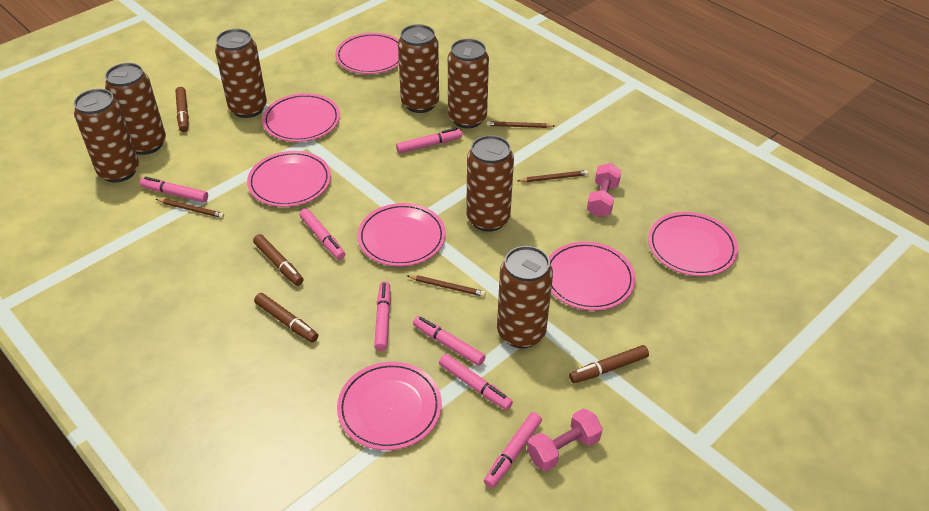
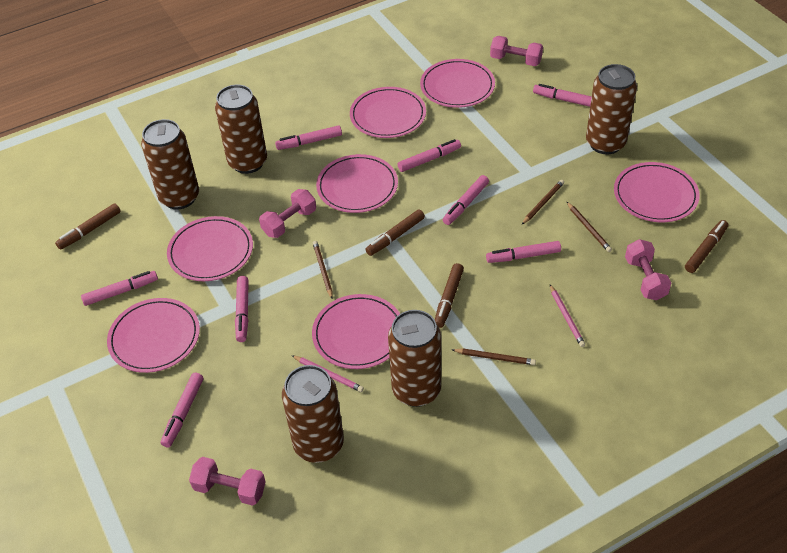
brown can: 7 -> 5
pink dumbbell: 2 -> 4
pink marker: 7 -> 8
pink pencil: 0 -> 2

